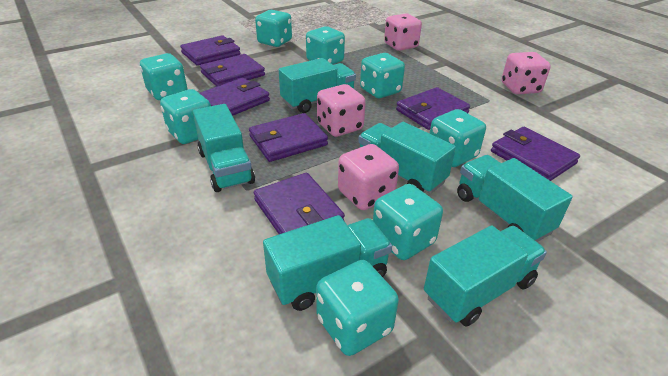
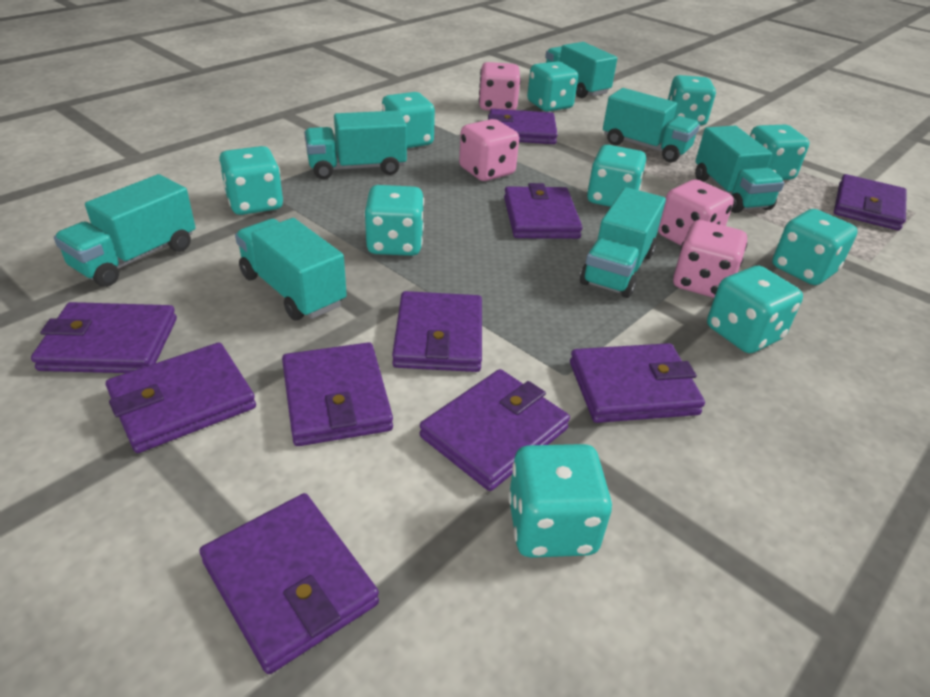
purple wallet: 7 -> 10
turquoise dice: 8 -> 10
turquoise truck: 6 -> 7

